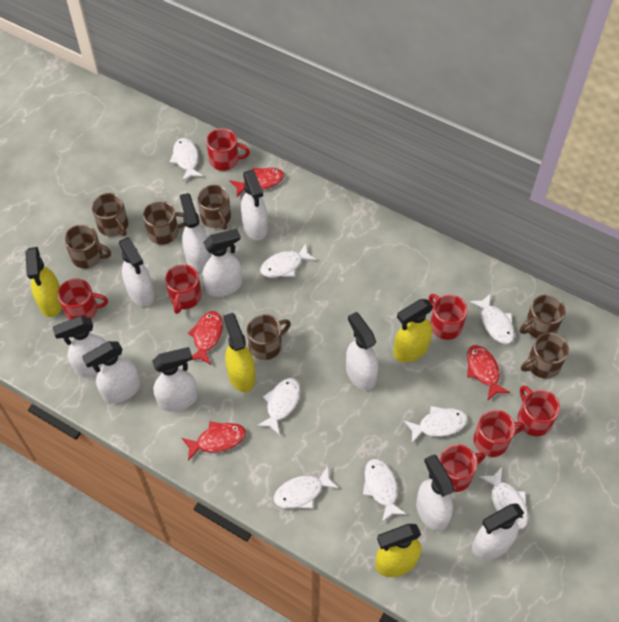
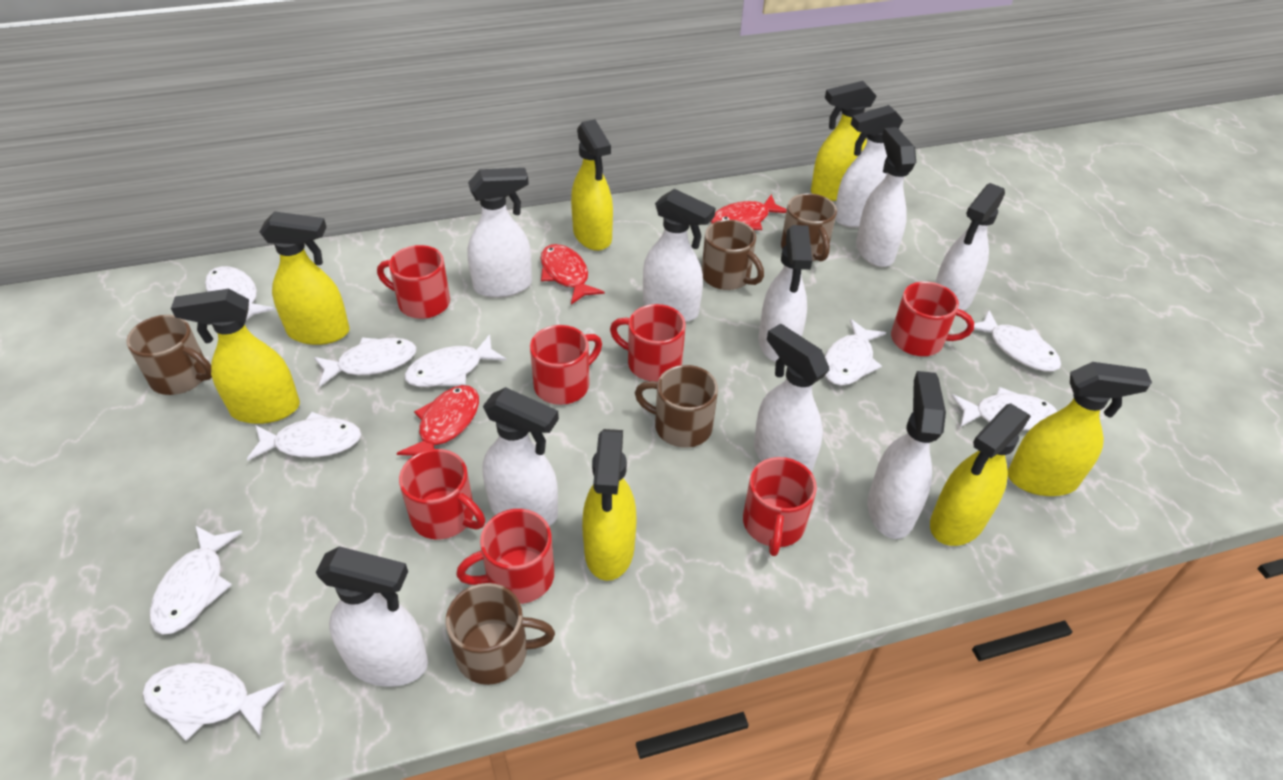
brown mug: 7 -> 5
red fish: 4 -> 3
white fish: 8 -> 9
yellow spray bottle: 4 -> 7

